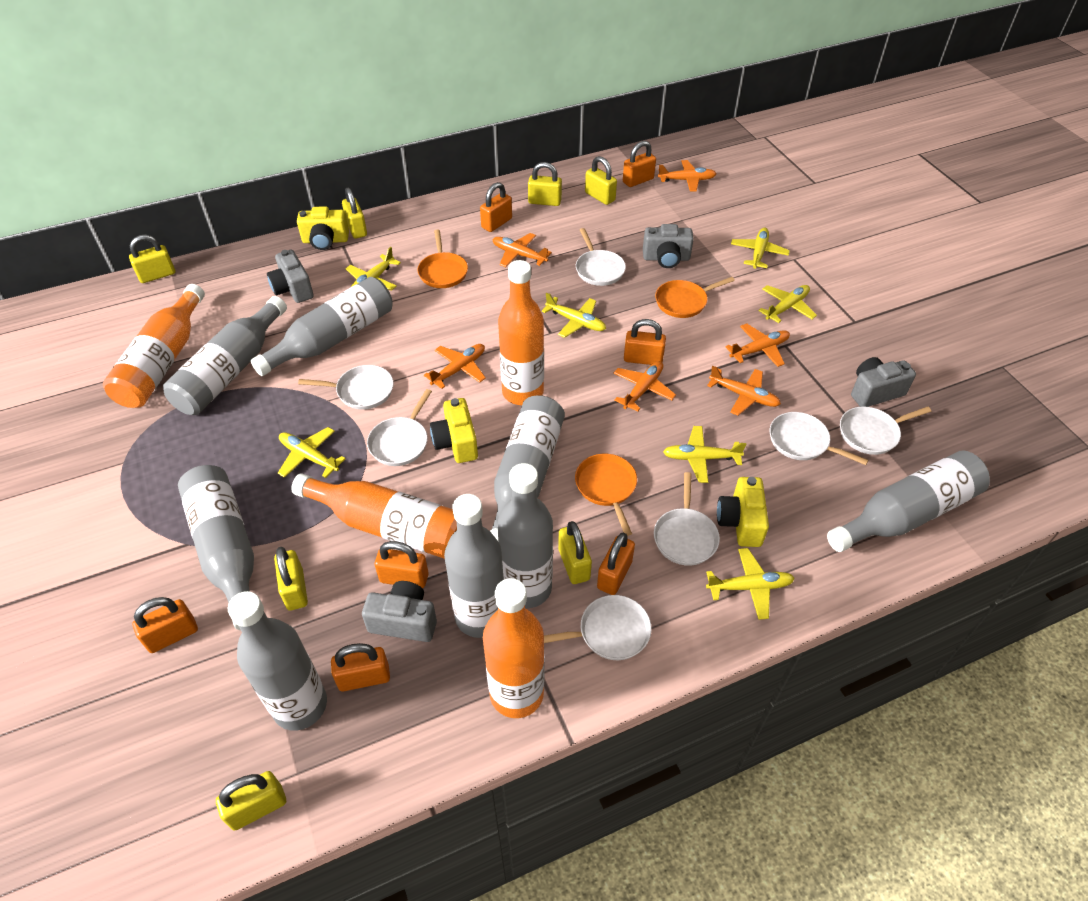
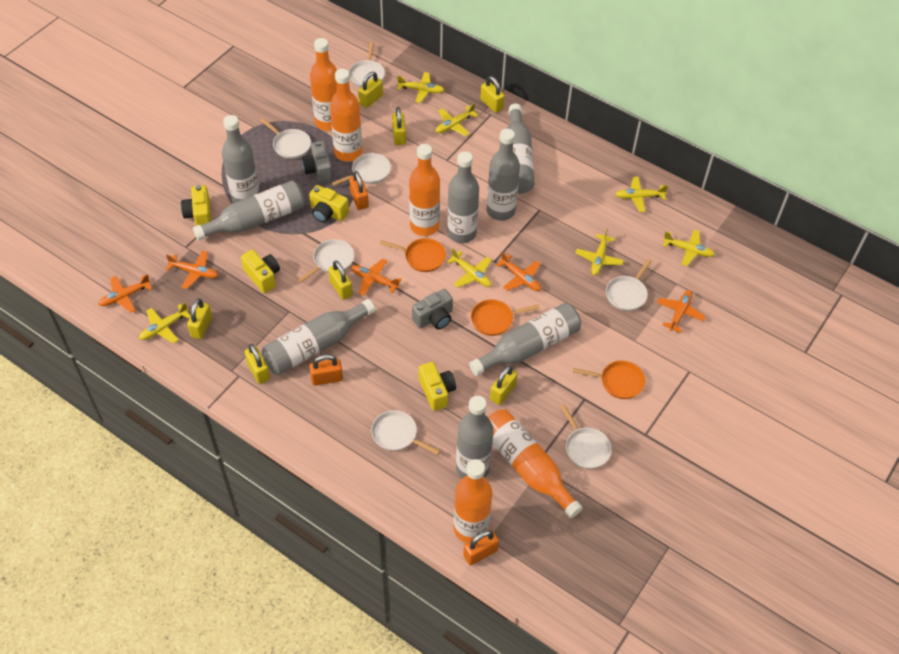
grey camera: 4 -> 2
orange bottle: 4 -> 5
orange padlock: 7 -> 3
orange plane: 6 -> 5
yellow camera: 3 -> 4

